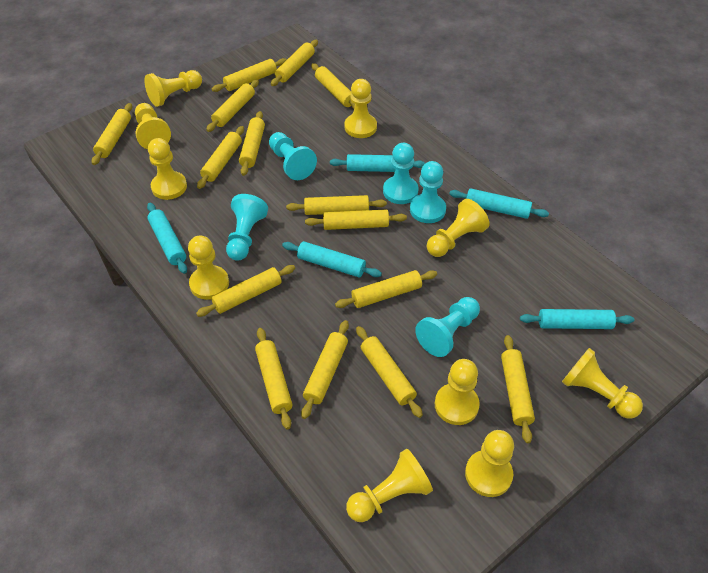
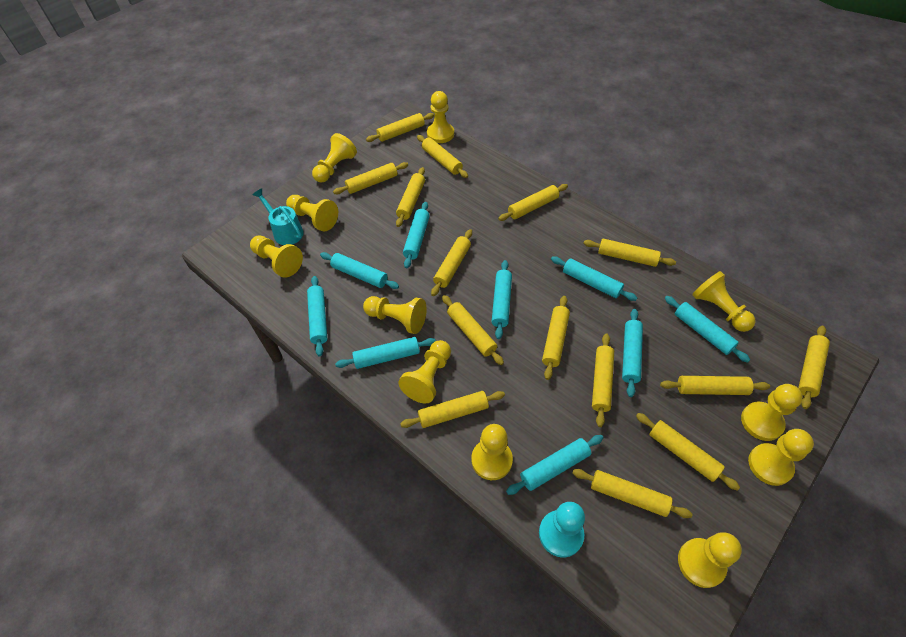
turquoise pawn: 5 -> 1
turquoise rolling pin: 5 -> 9
turquoise watering can: 0 -> 1
yellow pawn: 10 -> 11

